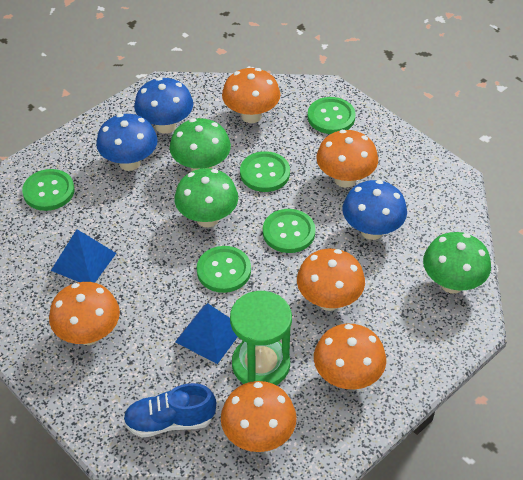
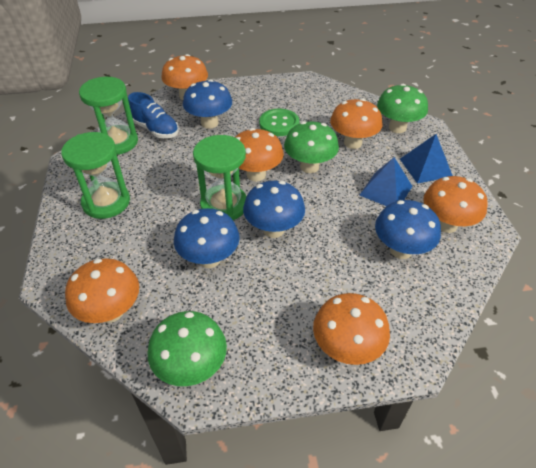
blue mushroom: 3 -> 4
green button: 5 -> 1
green hourglass: 1 -> 3

